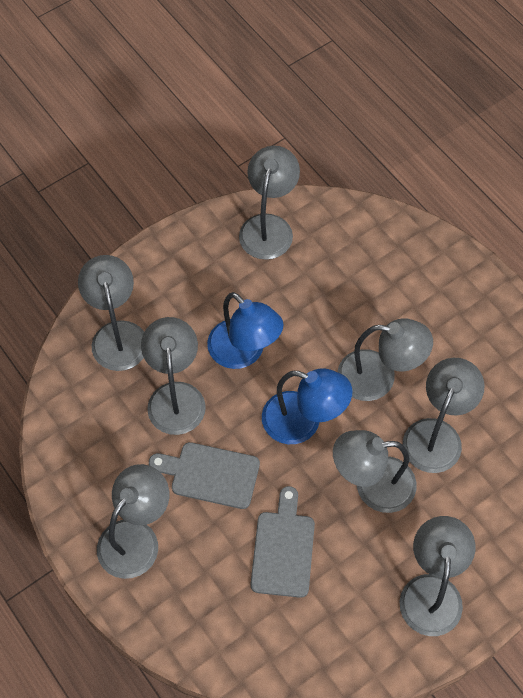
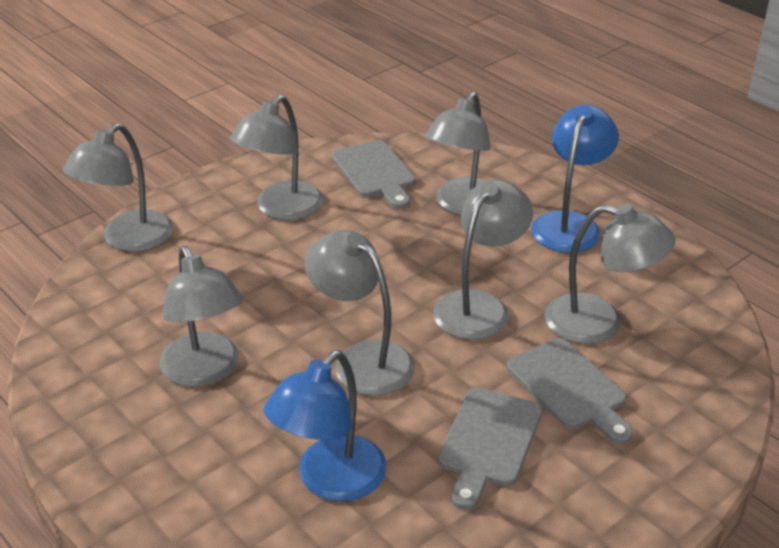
grey cutting board: 2 -> 3
grey lamp: 8 -> 7

